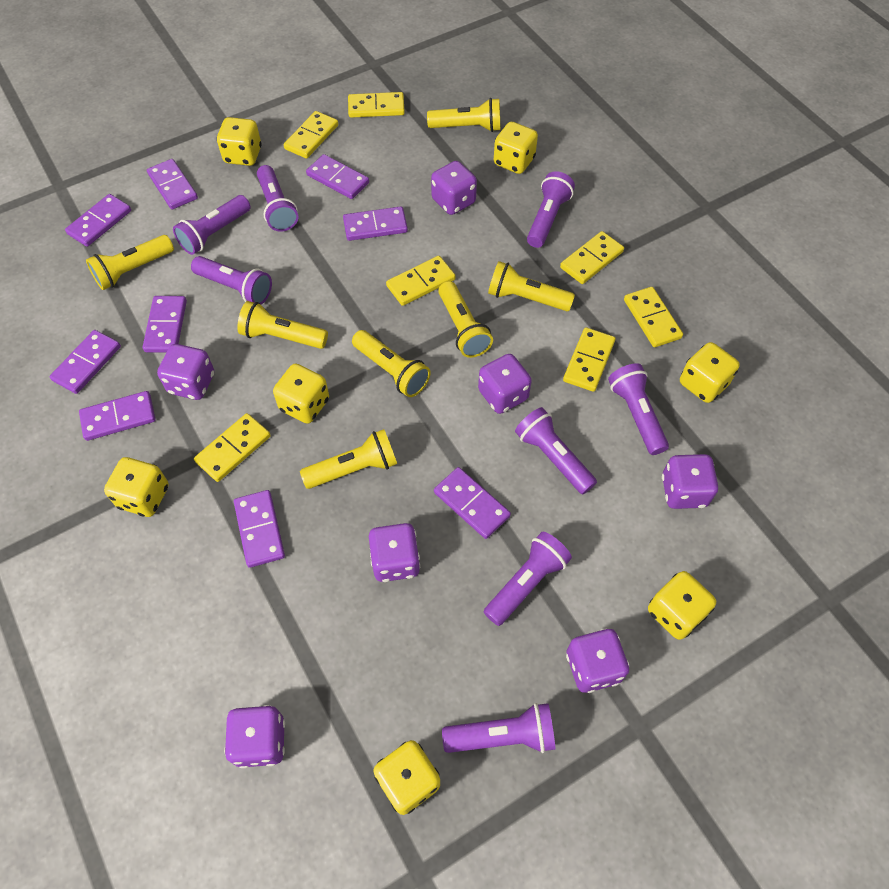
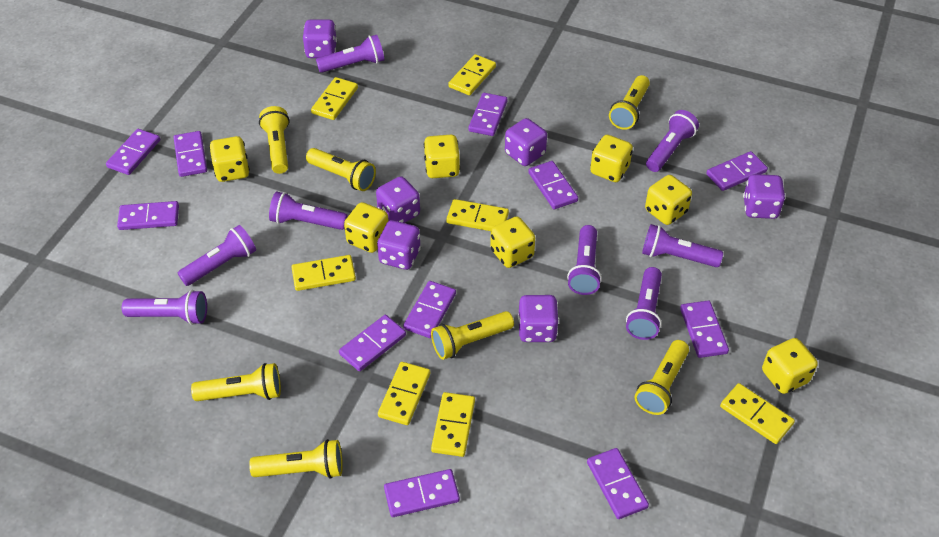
purple dice: 7 -> 6
purple domino: 9 -> 11

